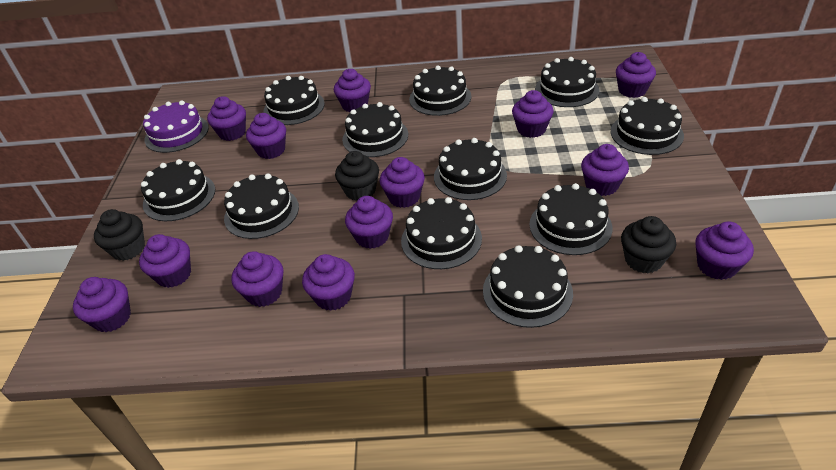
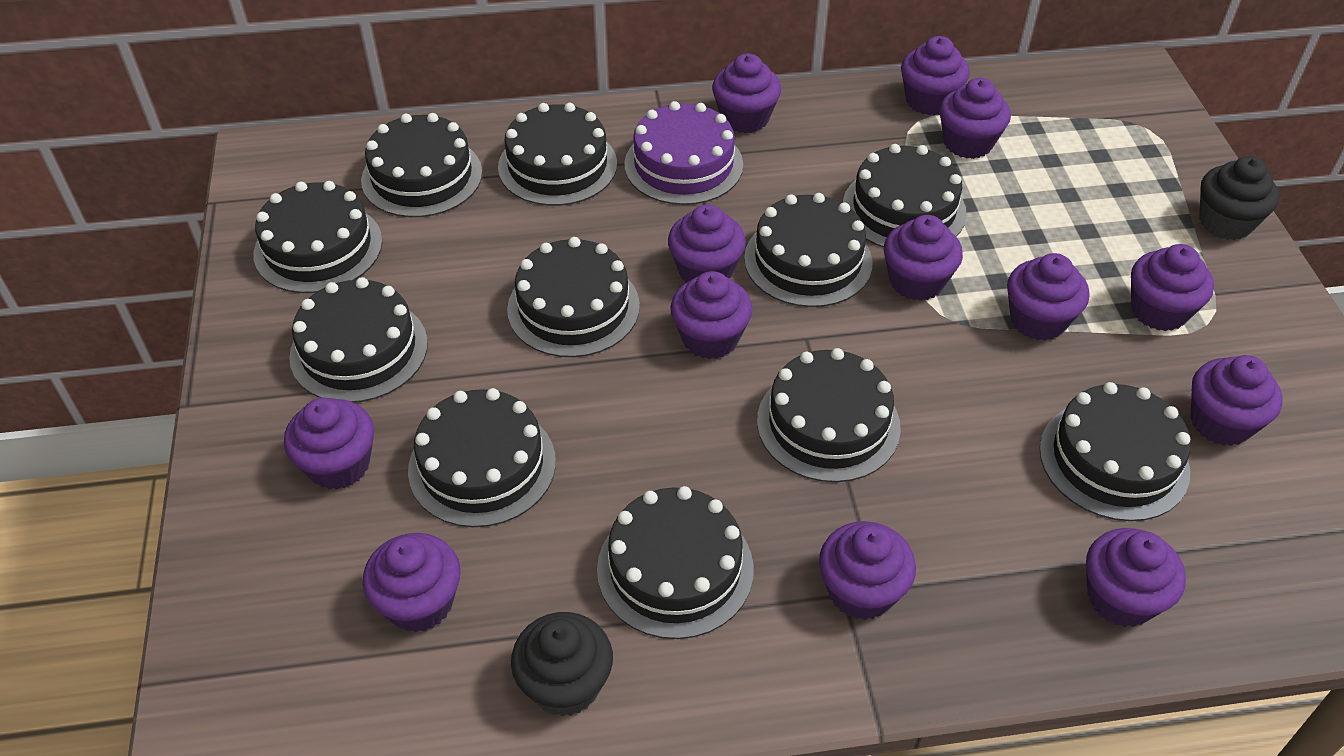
black cupcake: 3 -> 2

